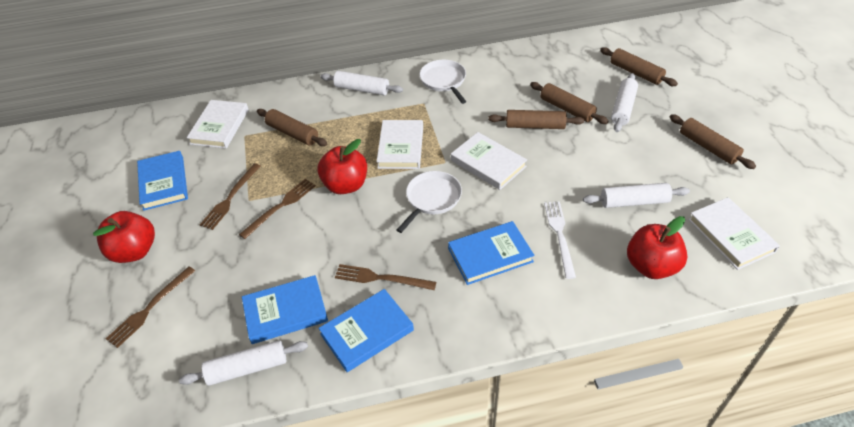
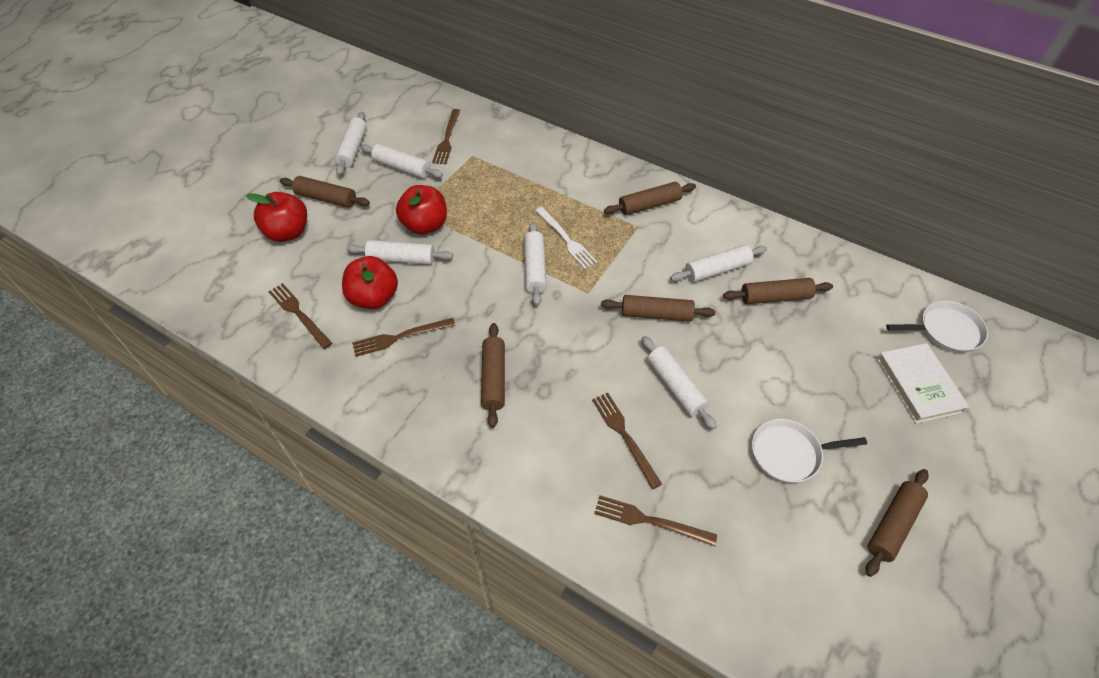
blue book: 4 -> 0
brown fork: 4 -> 5
brown rolling pin: 5 -> 6
white book: 4 -> 1
white rolling pin: 4 -> 6

